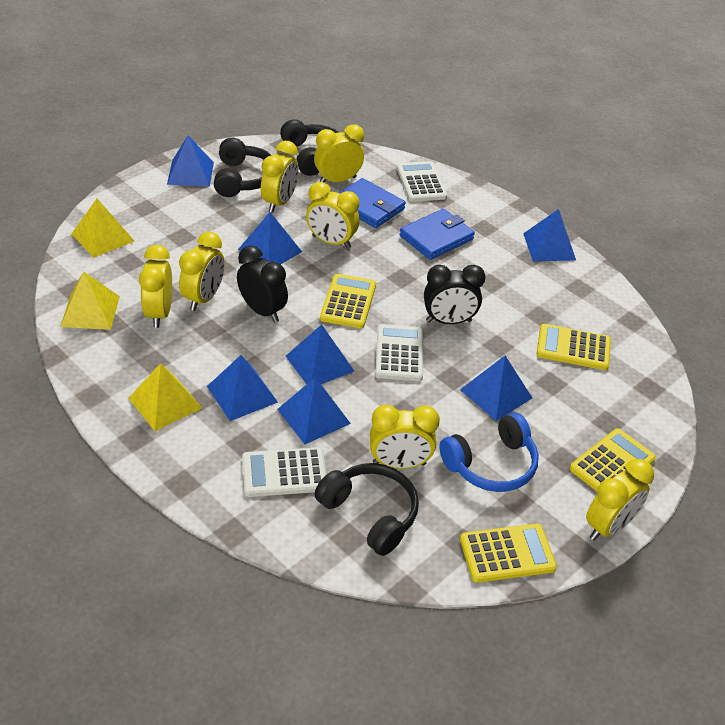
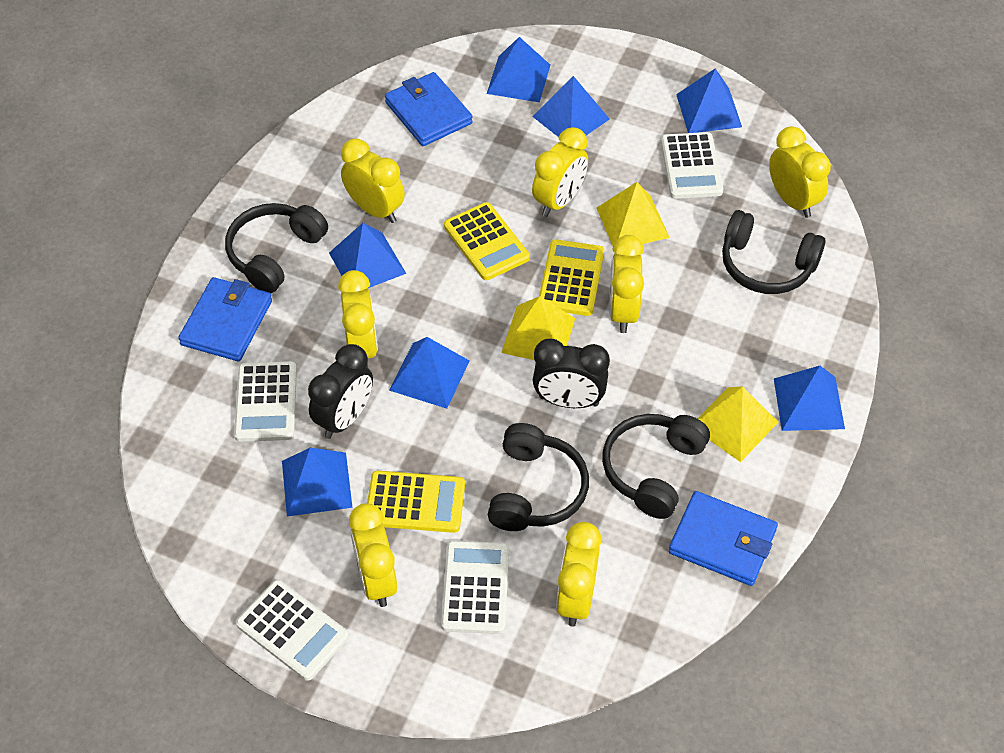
black headphones: 3 -> 4
blue headphones: 1 -> 0
blue wallet: 2 -> 3
white calculator: 3 -> 4
yellow calculator: 4 -> 3

